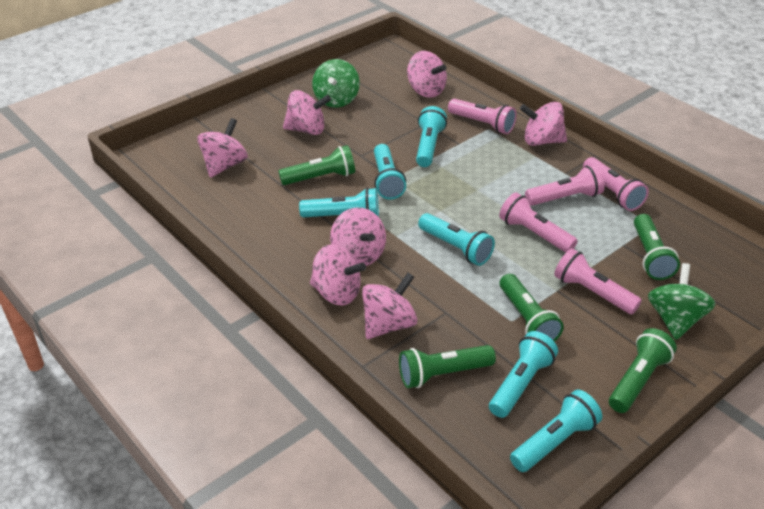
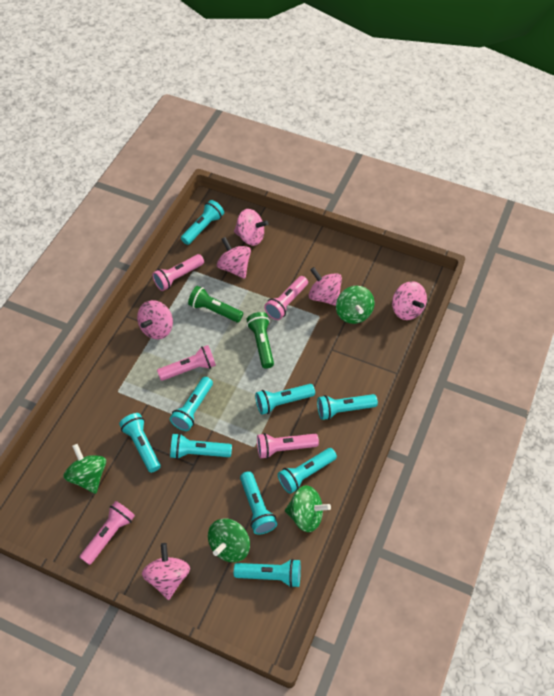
green flashlight: 5 -> 2
green spinning top: 2 -> 4
pink spinning top: 7 -> 6
turquoise flashlight: 6 -> 9

